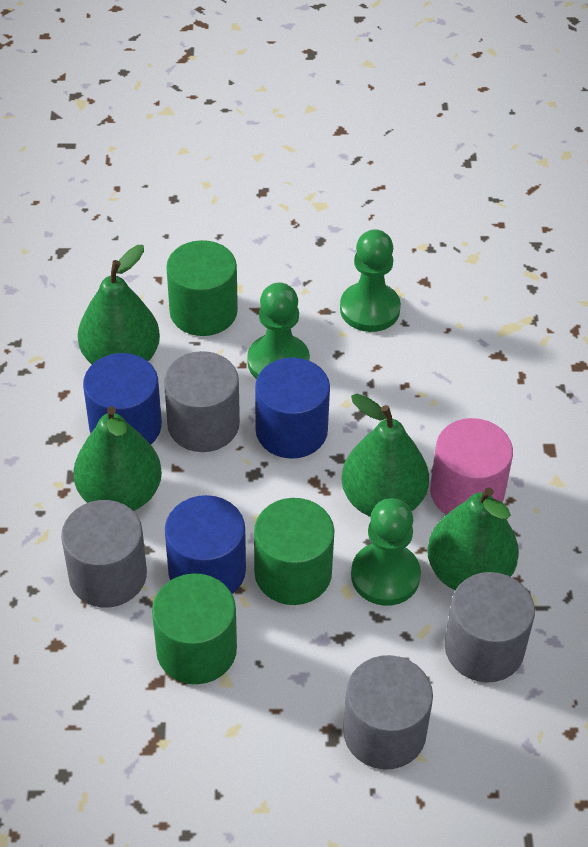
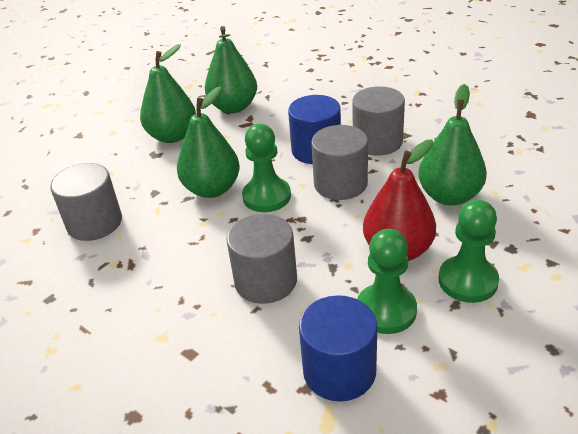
blue cylinder: 3 -> 2
green cylinder: 3 -> 0
pink cylinder: 1 -> 0
red pear: 0 -> 1

